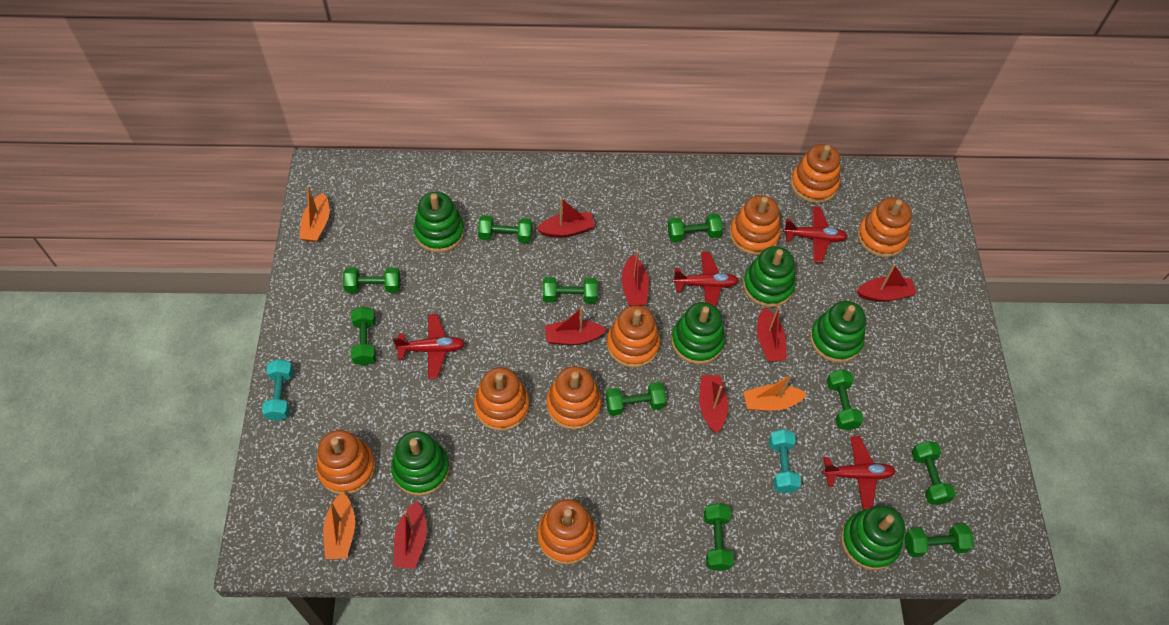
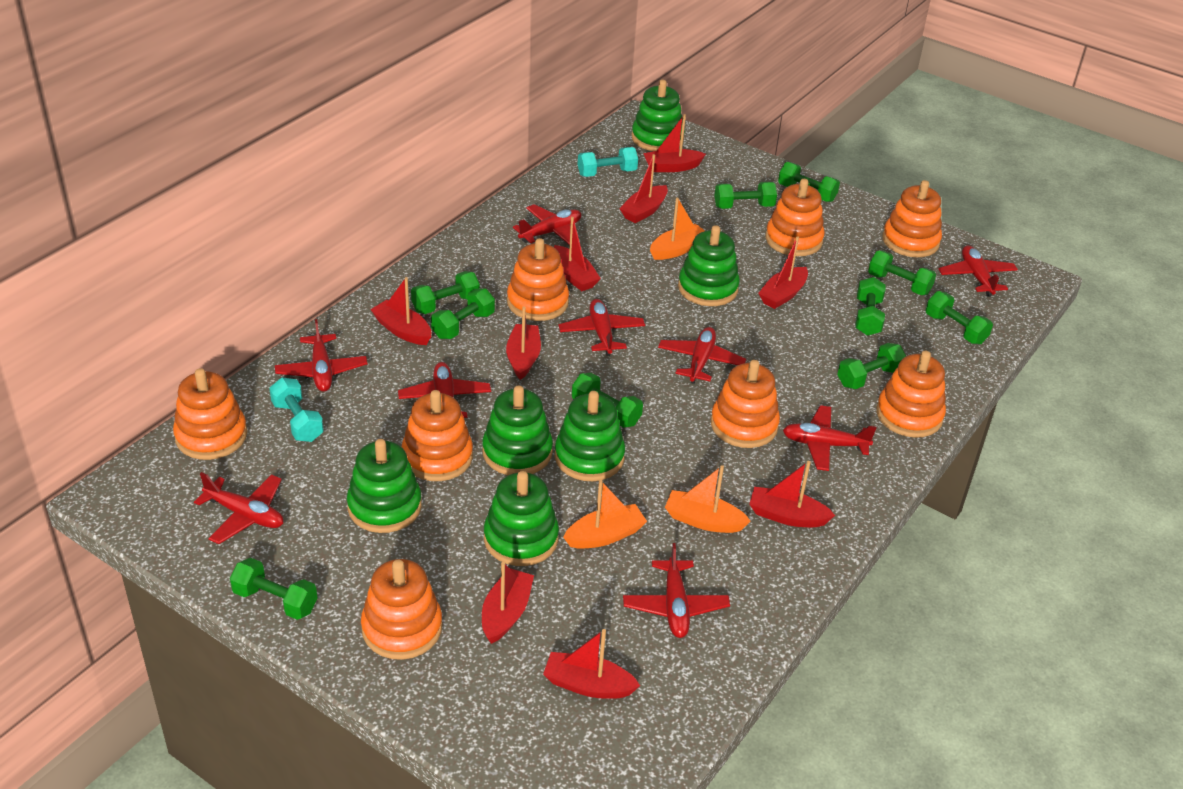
red boat: 7 -> 9
red plane: 4 -> 9

